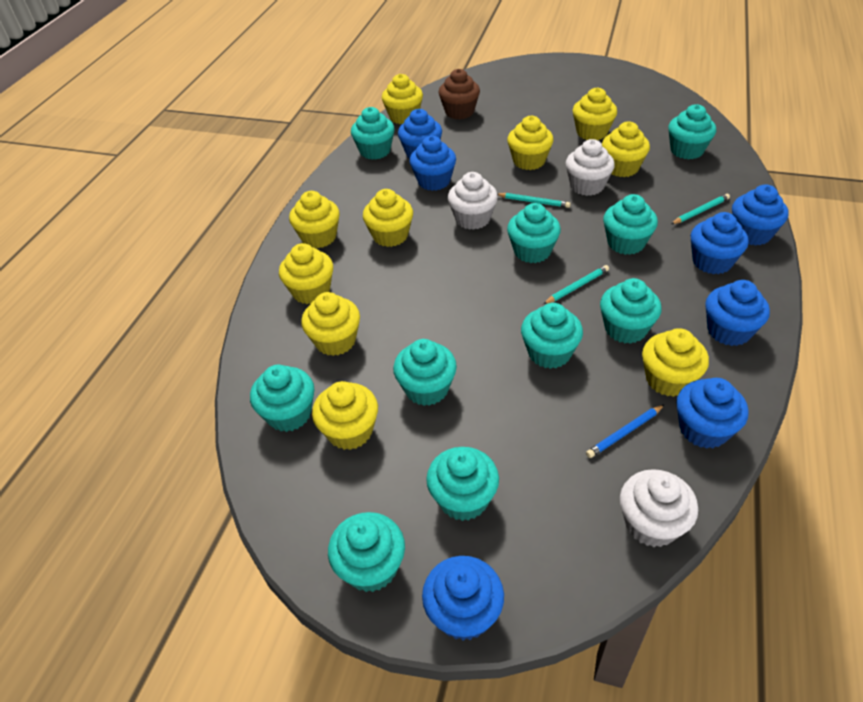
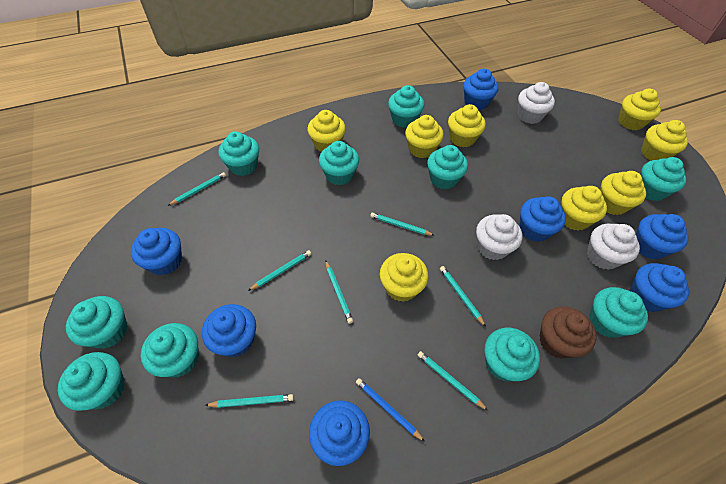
turquoise pencil: 3 -> 7
yellow cupcake: 10 -> 8

